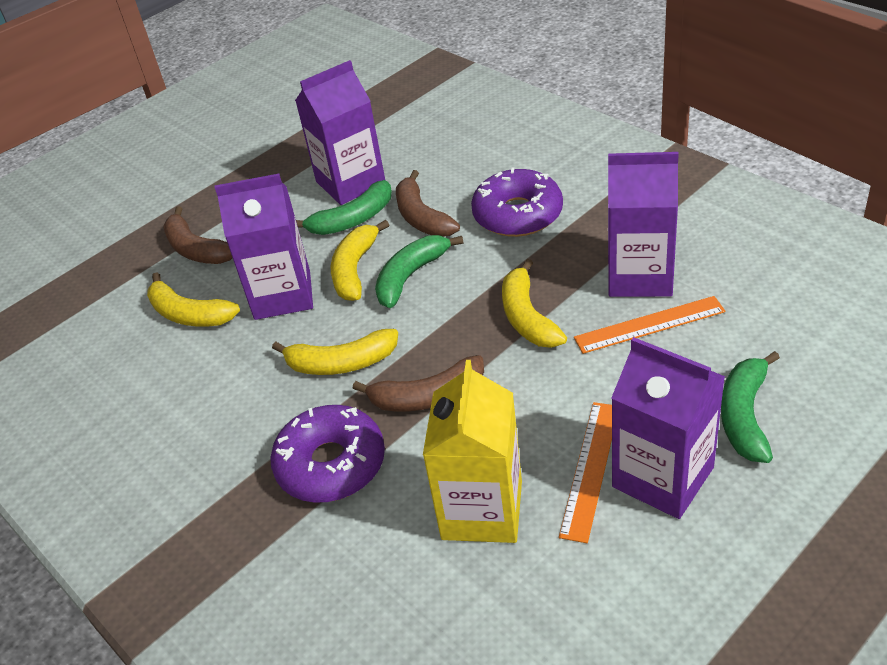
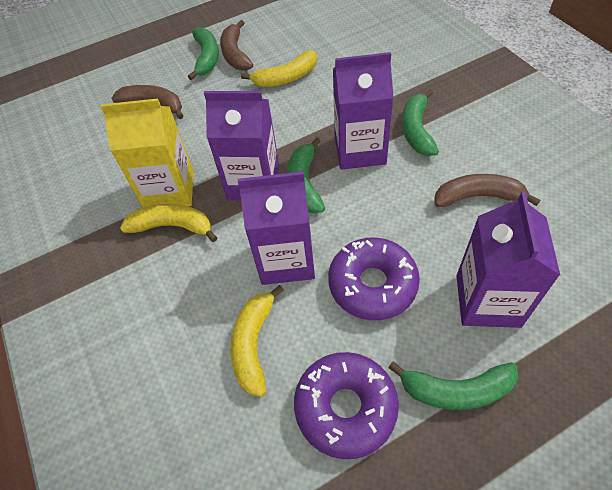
green banana: 3 -> 4
orange ruler: 2 -> 0
yellow banana: 4 -> 3

